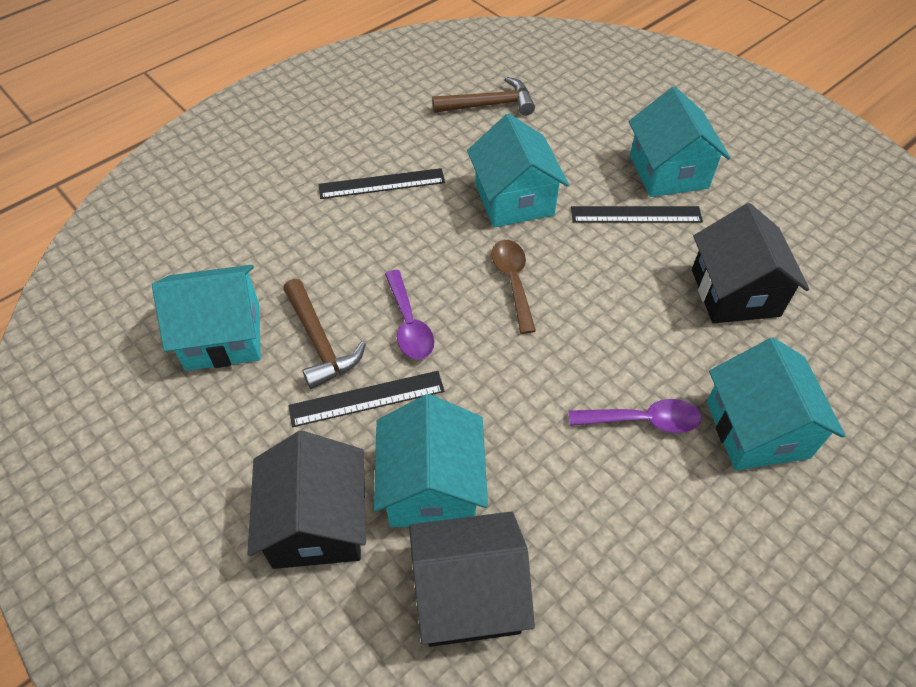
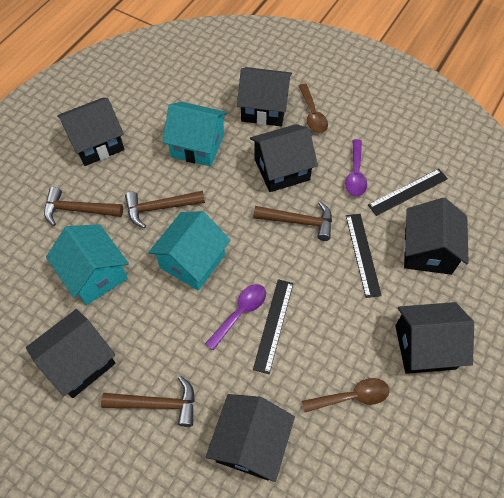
black house: 3 -> 7
brown hammer: 2 -> 4
brown spoon: 1 -> 2
turquoise house: 5 -> 3

